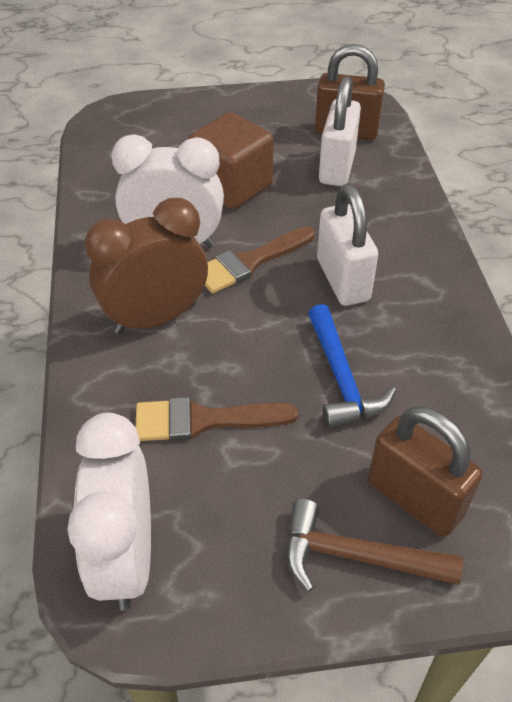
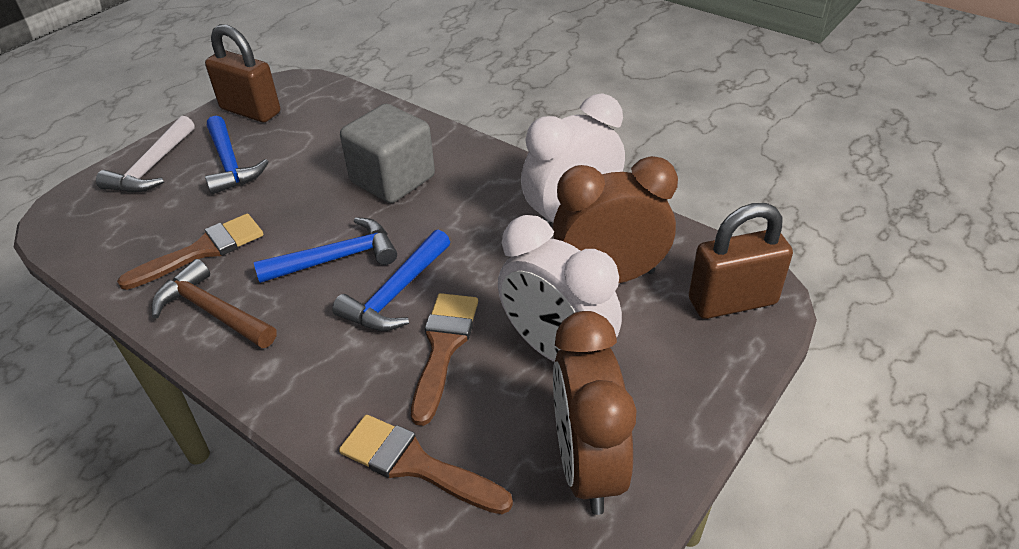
blue hammer: 1 -> 3
brown brush: 2 -> 3
brown clock: 1 -> 2
brown cube: 1 -> 0
grey cube: 0 -> 1
white hammer: 0 -> 1
white padlock: 2 -> 0

